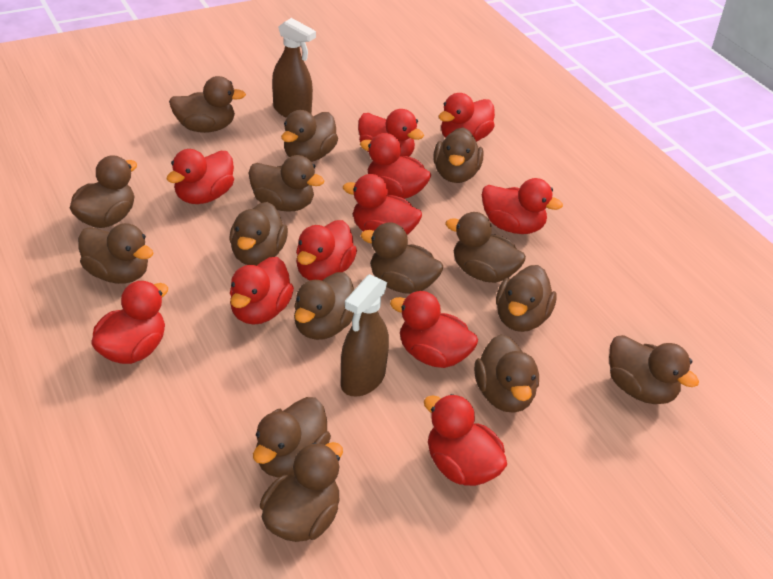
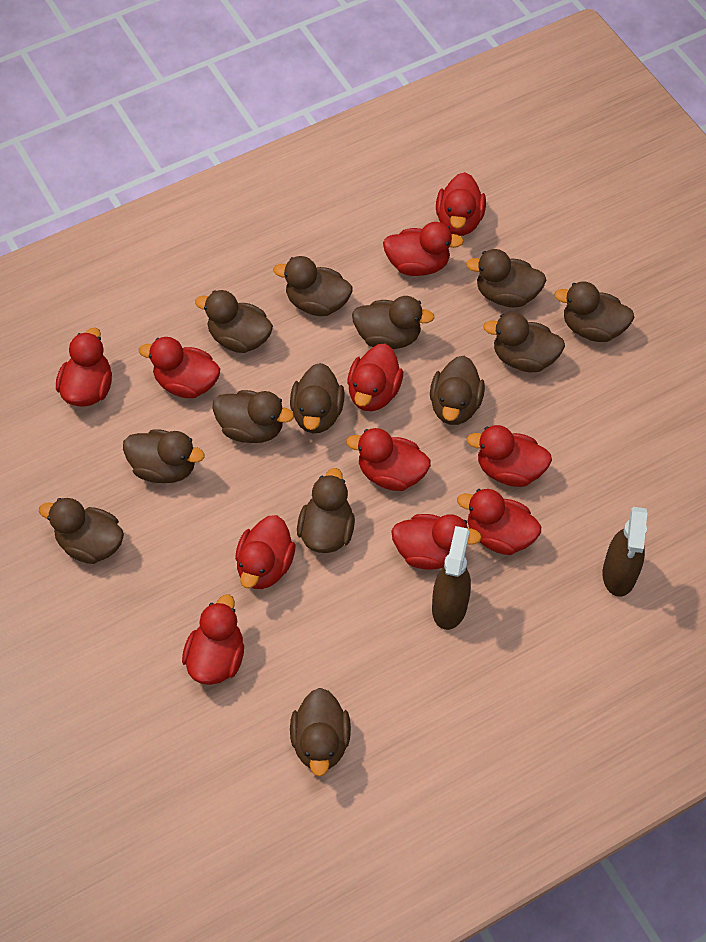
brown duck: 15 -> 13

